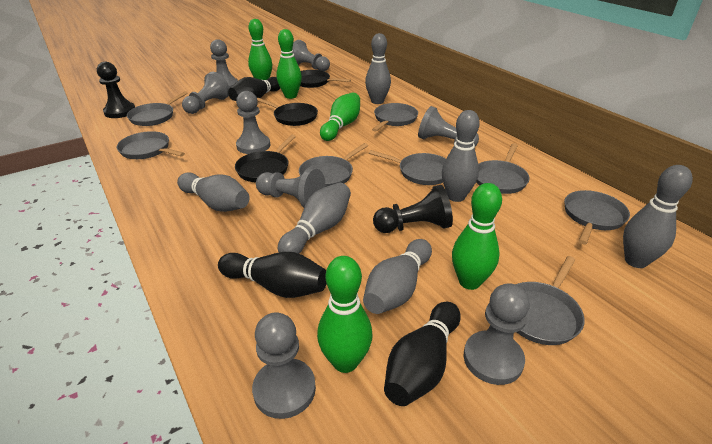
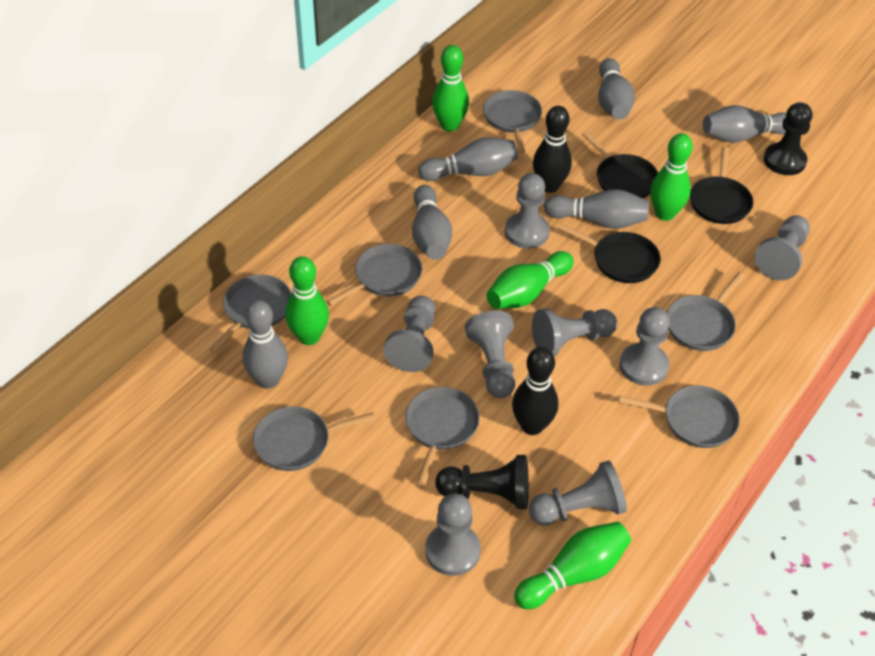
black bowling pin: 3 -> 2
grey pan: 8 -> 7

